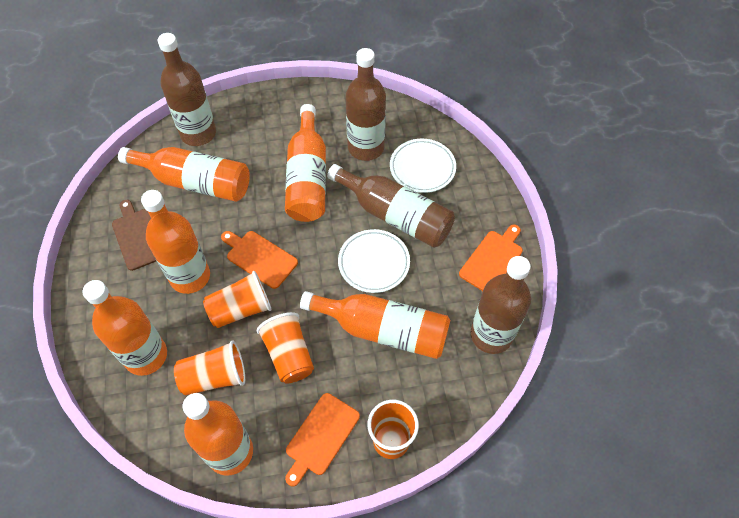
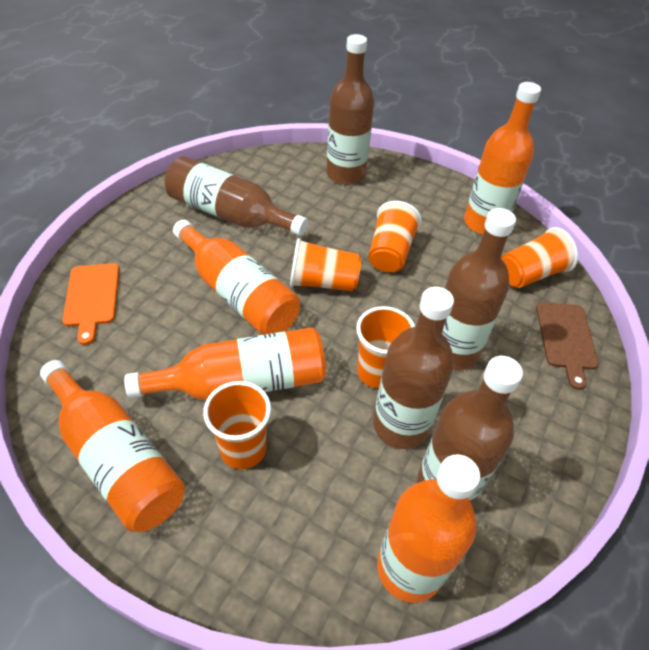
brown bottle: 4 -> 5
orange bottle: 6 -> 5
orange cup: 4 -> 5
orange cutting board: 3 -> 1
white plate: 2 -> 0

